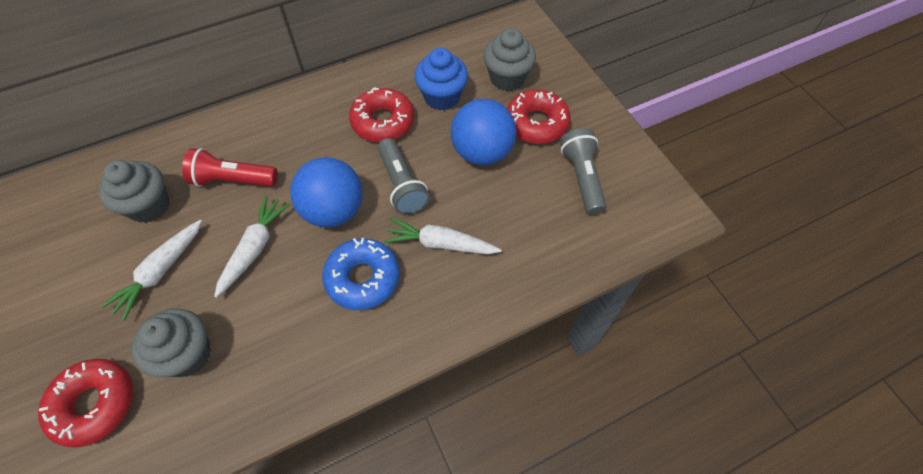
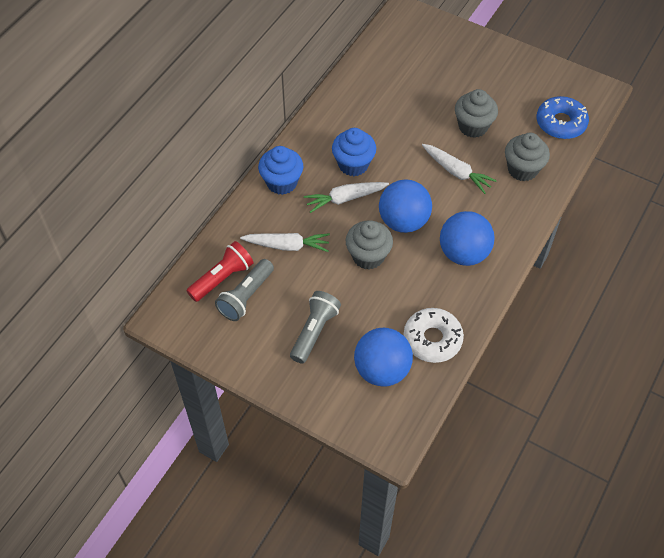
blue ball: 2 -> 3
blue cupcake: 1 -> 2
red donut: 3 -> 0
white donut: 0 -> 1

